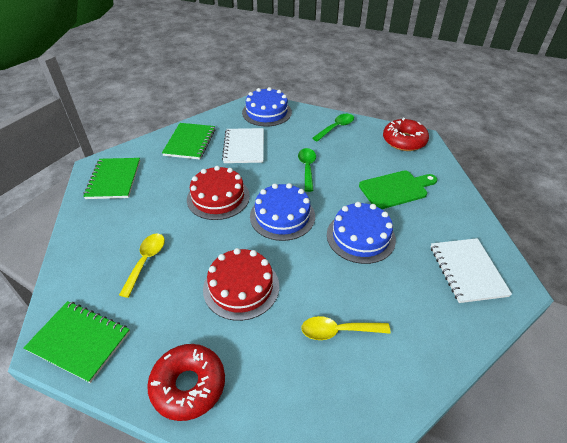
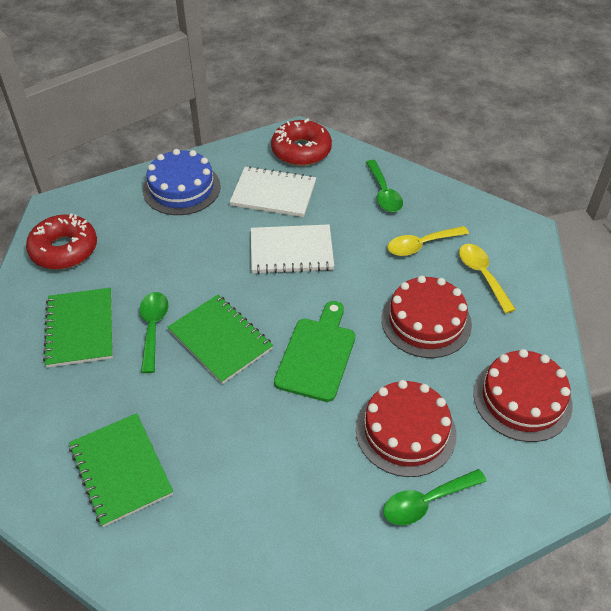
blue cake: 3 -> 1
green spoon: 2 -> 3
red cake: 2 -> 3

